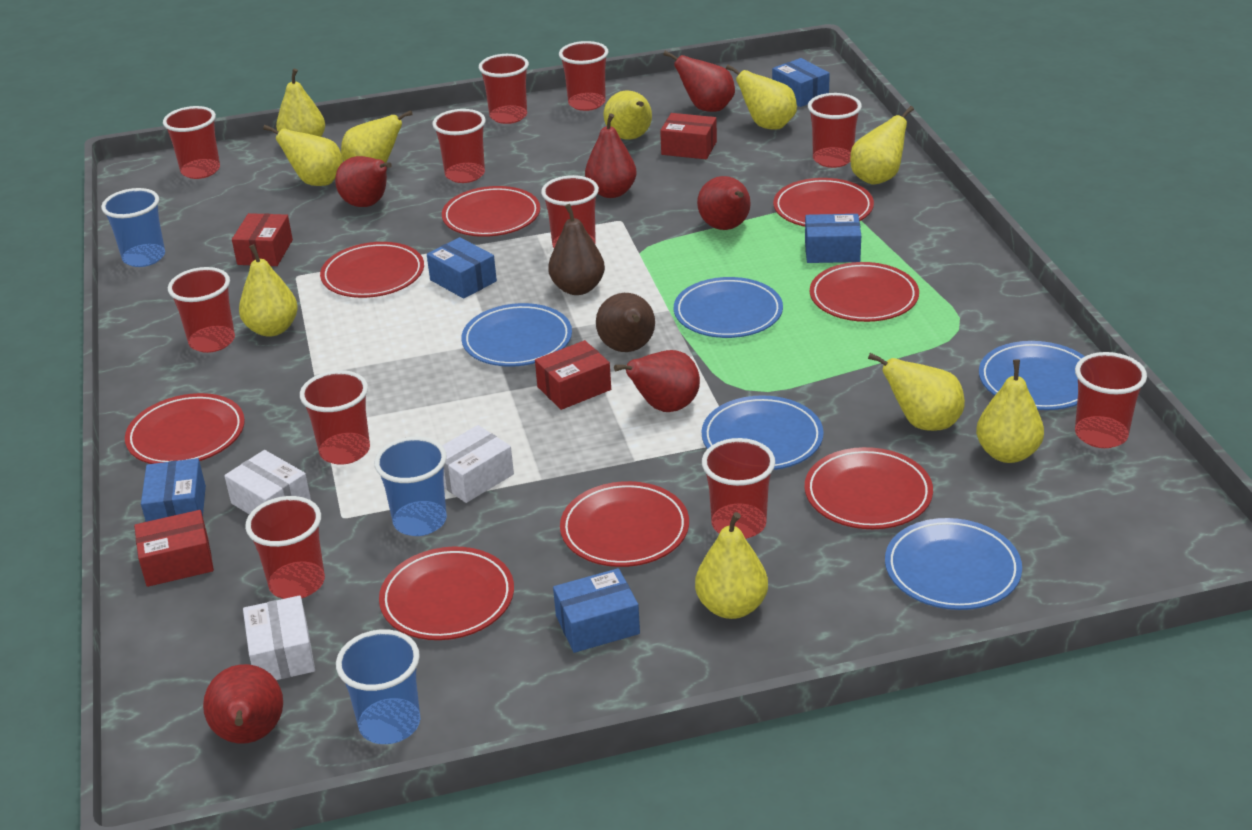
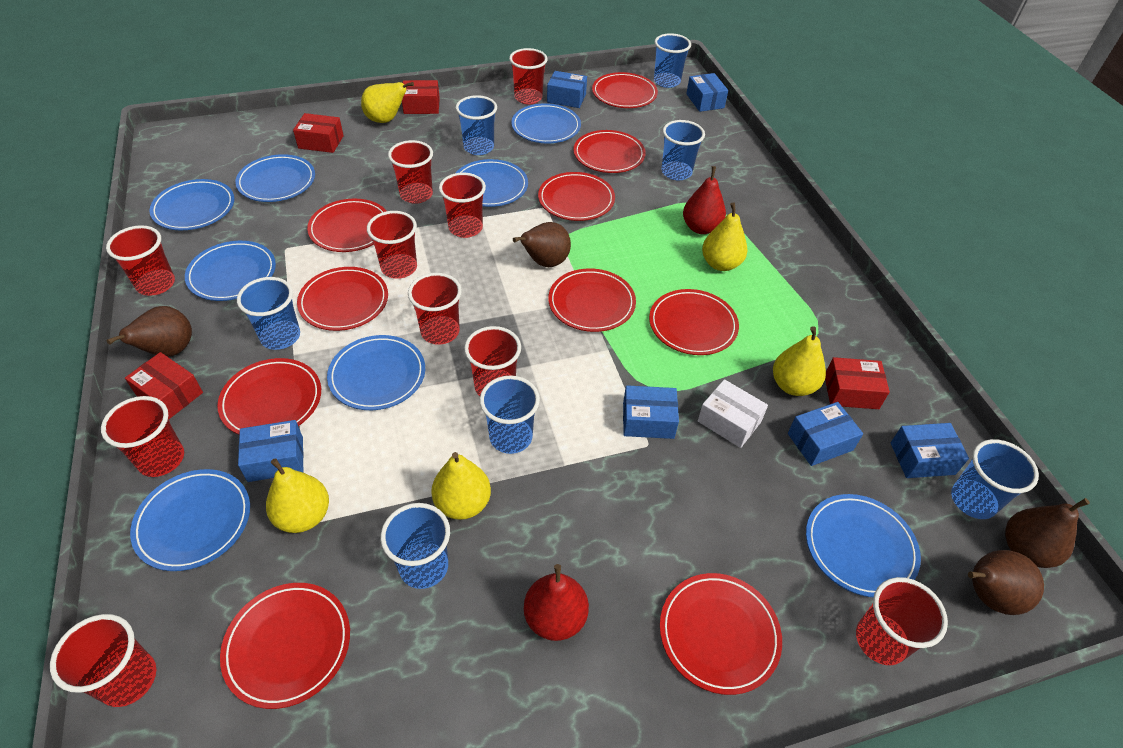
blue box: 5 -> 6
blue cup: 3 -> 7
blue plate: 5 -> 8
brown pear: 2 -> 4
red cup: 11 -> 10
red pear: 6 -> 2
red plate: 8 -> 10
white box: 3 -> 1
yellow pear: 10 -> 5

